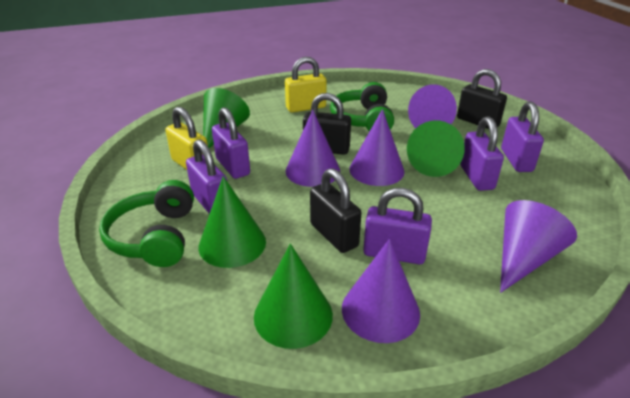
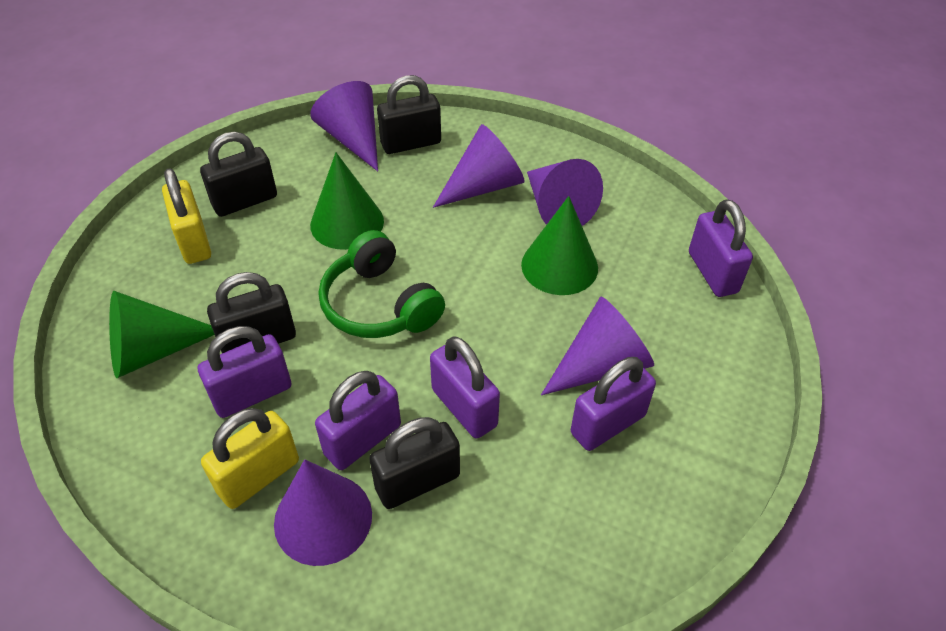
black padlock: 3 -> 4
green cone: 4 -> 3
green headphones: 2 -> 1

